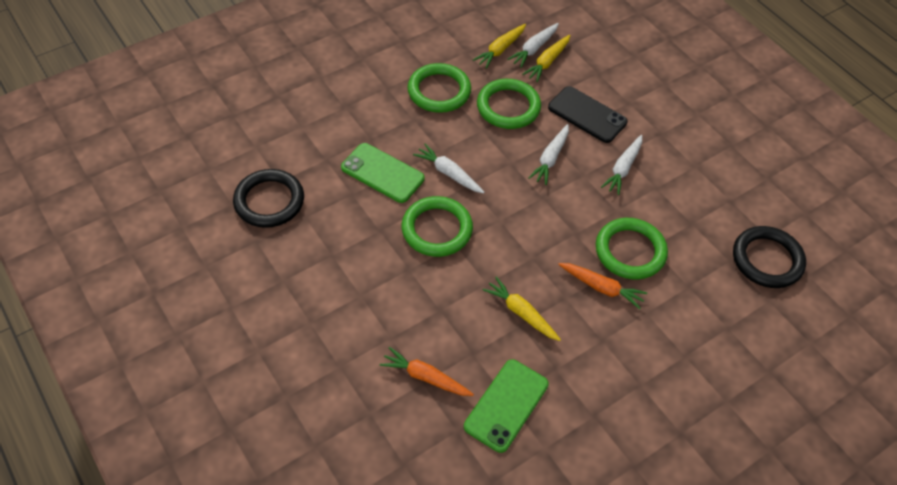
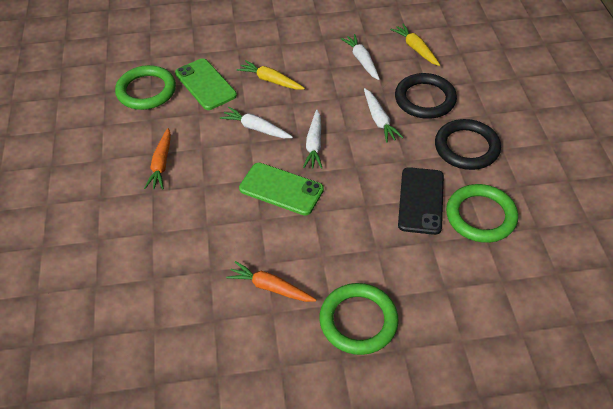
green ring: 4 -> 3
yellow carrot: 3 -> 2

